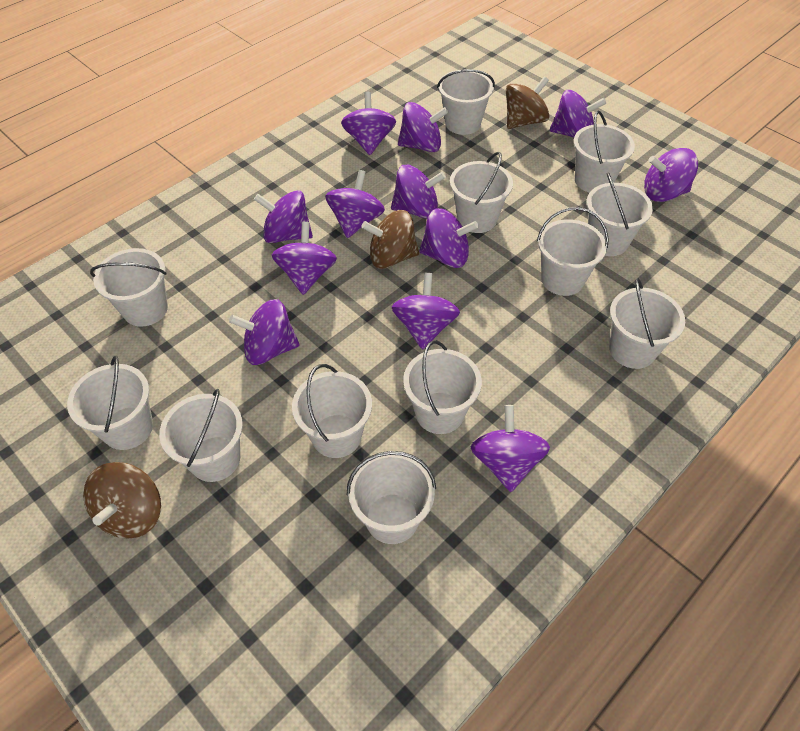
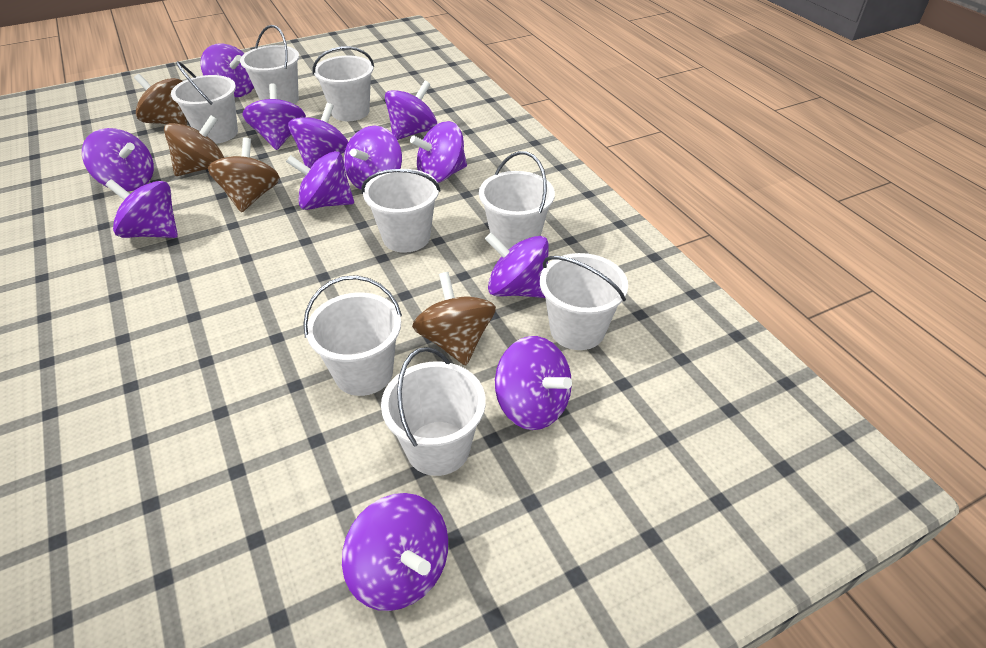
brown spinning top: 3 -> 4
white bucket: 12 -> 8

